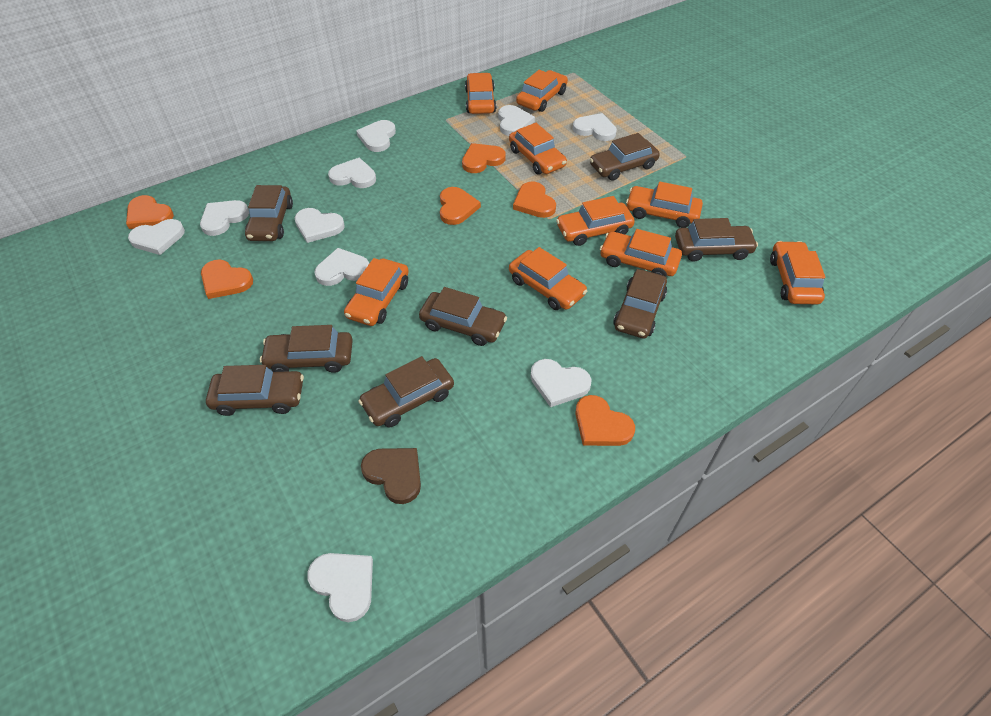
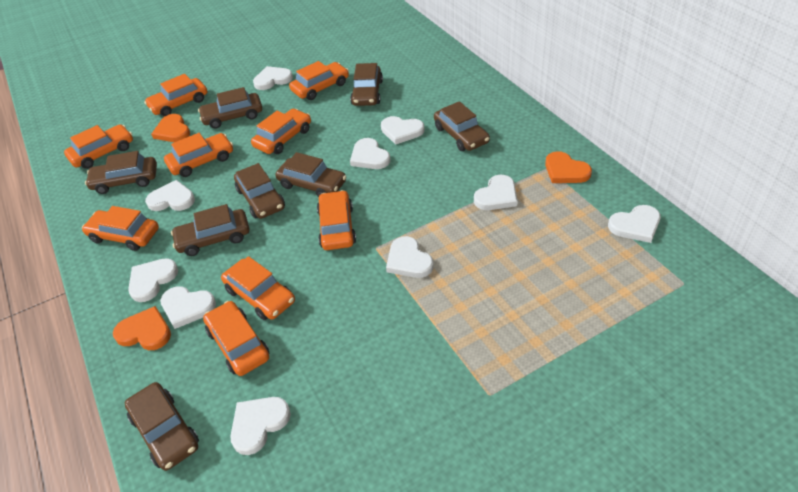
brown heart: 1 -> 0
orange heart: 6 -> 3

